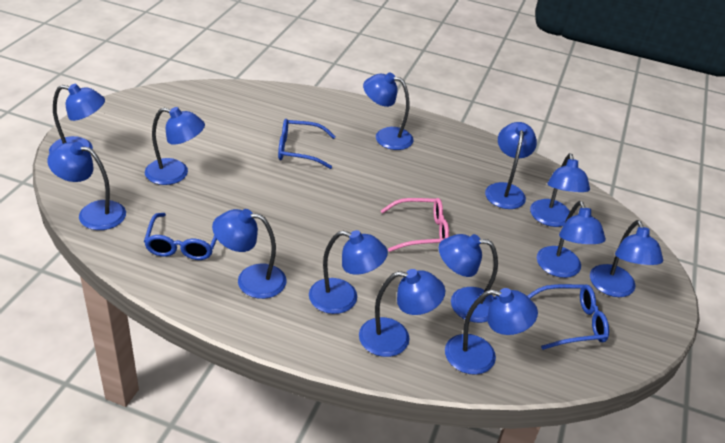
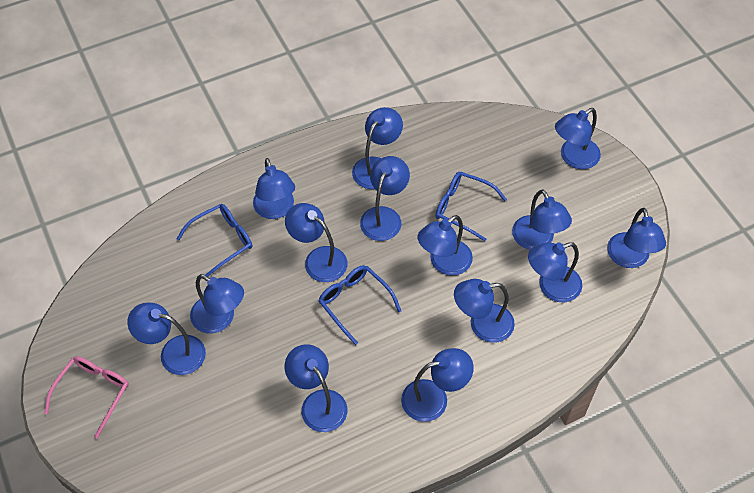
blue lamp: 13 -> 14

